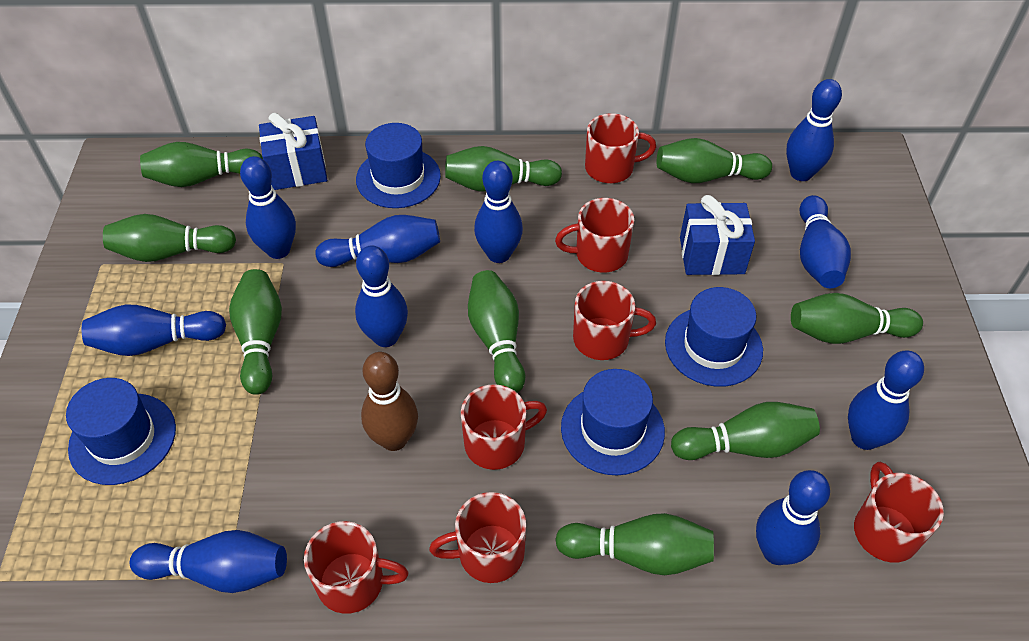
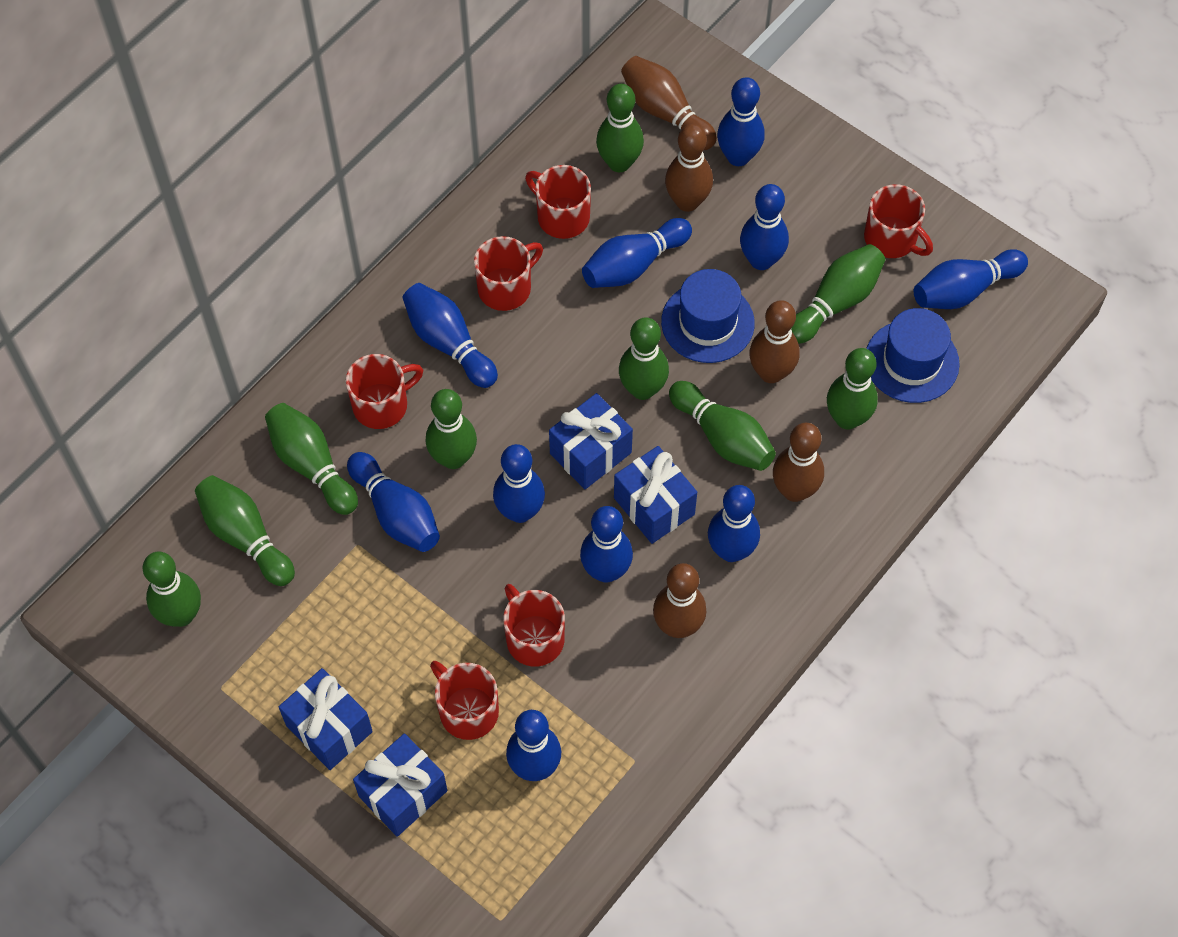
blue gift: 2 -> 4
blue hat: 4 -> 2
brown bowling pin: 1 -> 5
red mug: 7 -> 6

